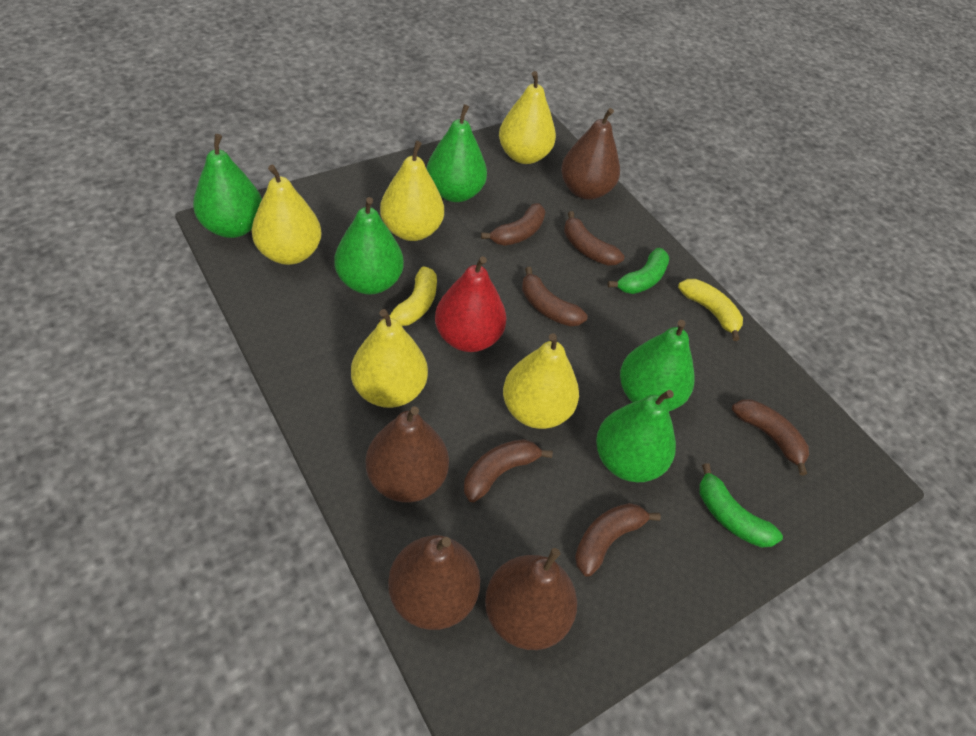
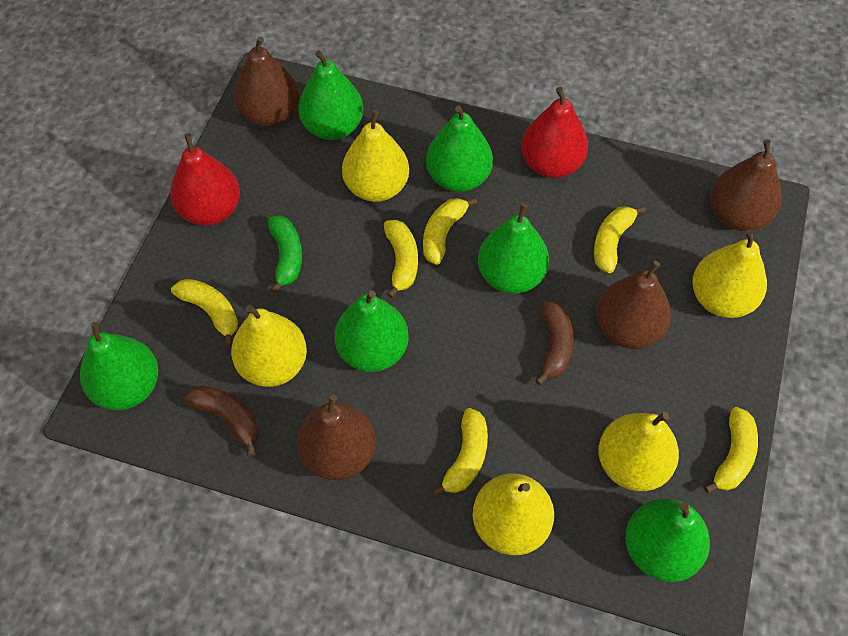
brown banana: 6 -> 2
green banana: 2 -> 1
green pear: 5 -> 6
red pear: 1 -> 2
yellow banana: 2 -> 6

